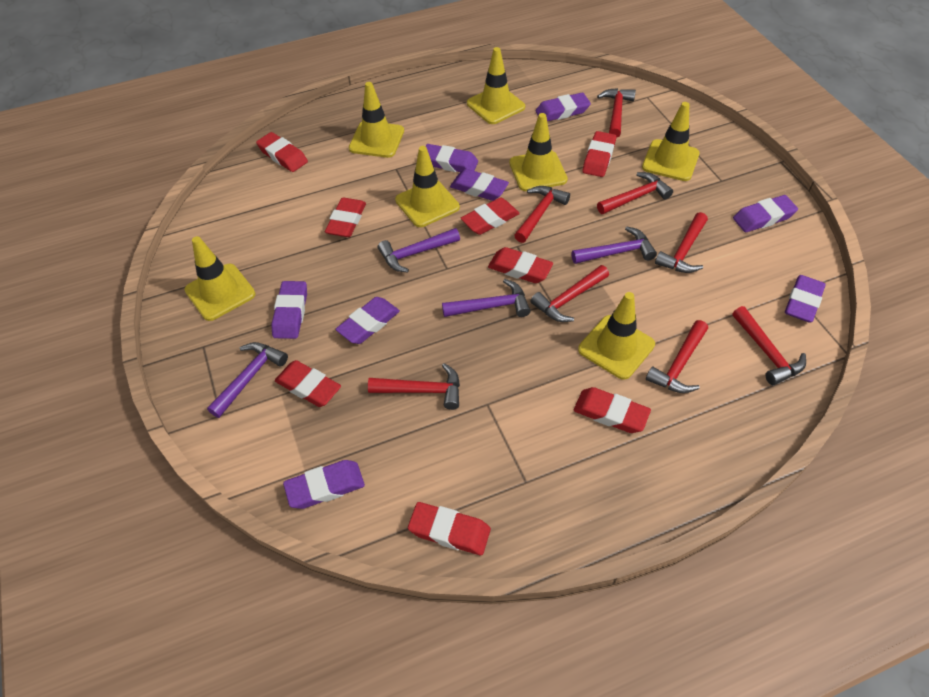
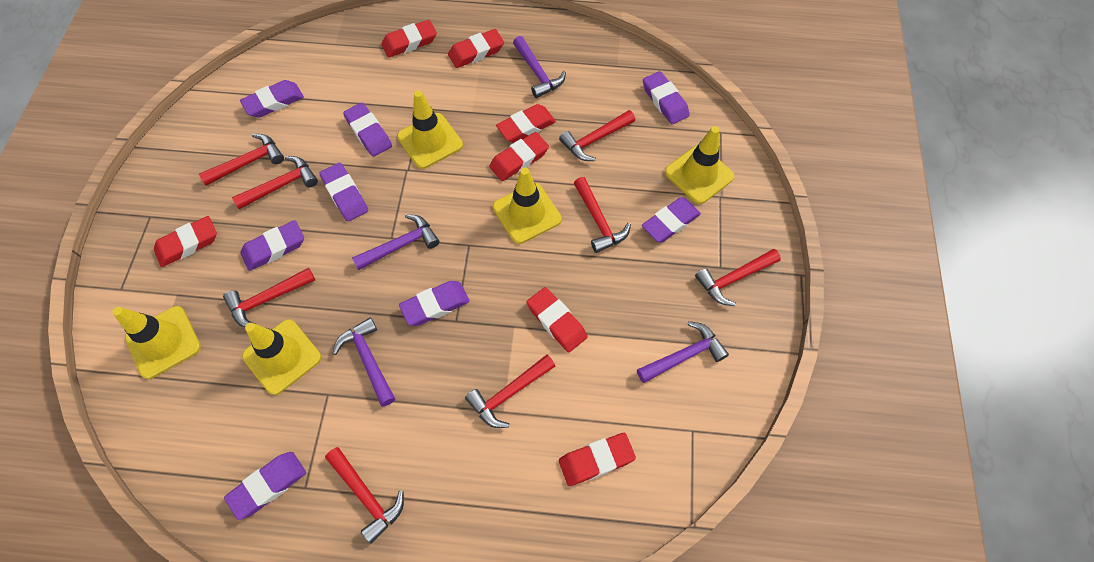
red eraser: 8 -> 7
yellow traffic cone: 7 -> 5

